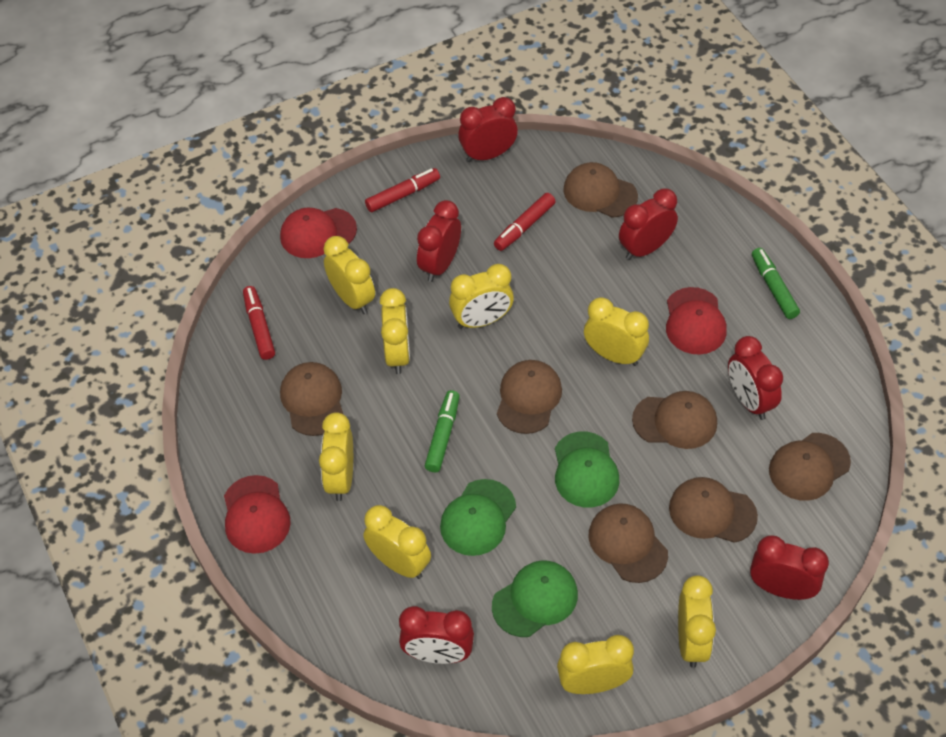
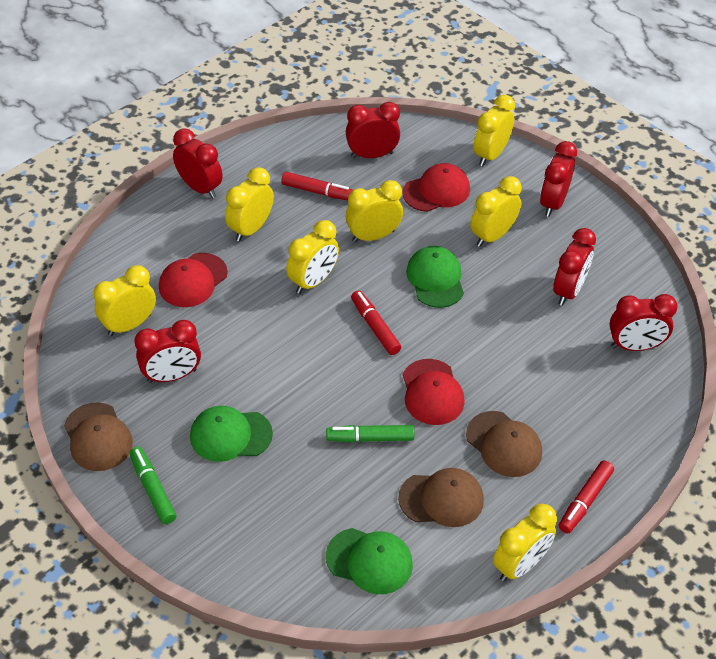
brown cap: 7 -> 3
yellow clock: 8 -> 7

